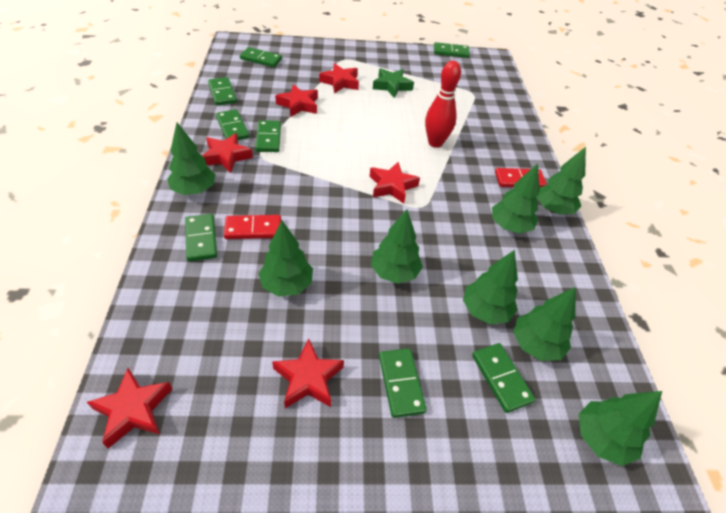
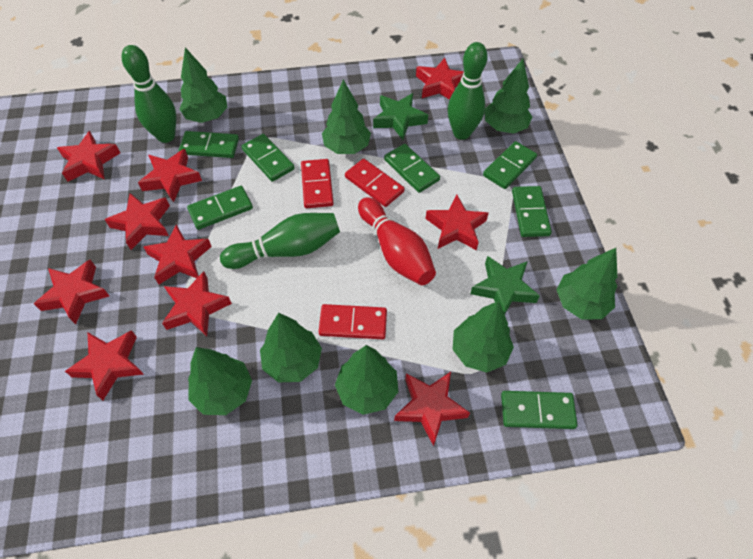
green bowling pin: 0 -> 3
green domino: 8 -> 7
green star: 1 -> 2
red domino: 2 -> 3
red star: 6 -> 10

